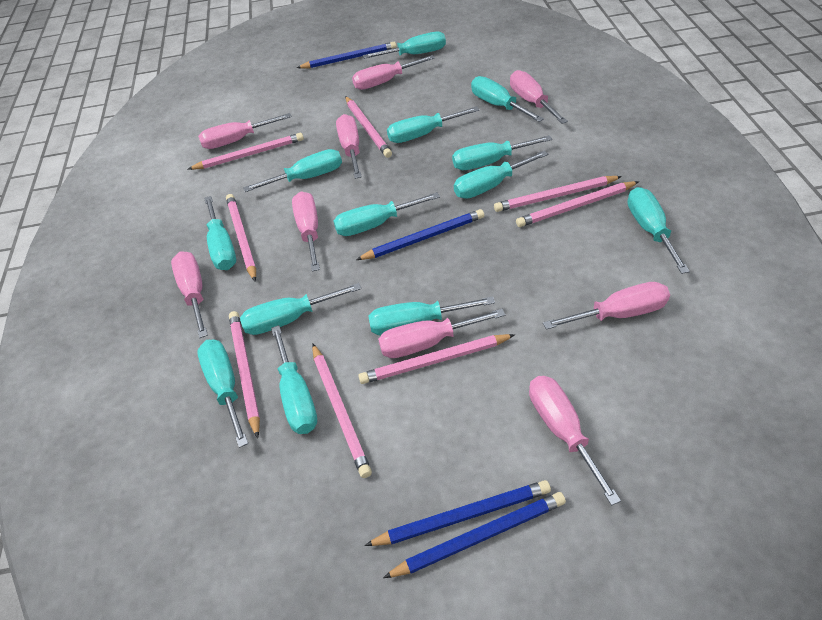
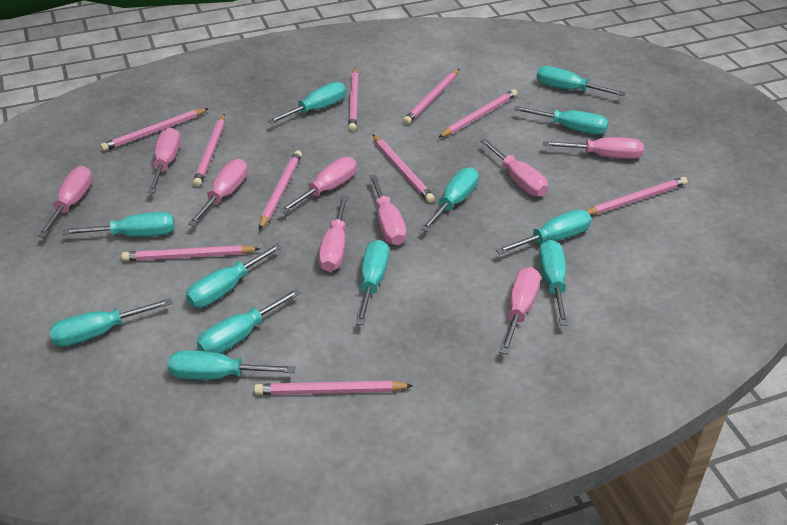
blue pencil: 4 -> 0
pink pencil: 8 -> 10
turquoise screwdriver: 13 -> 12

